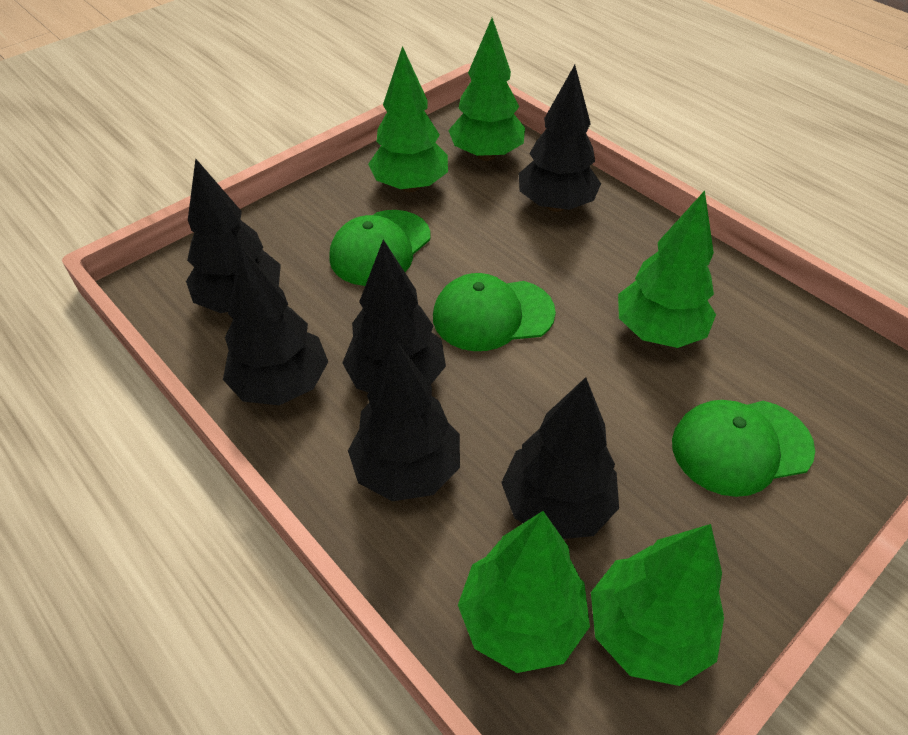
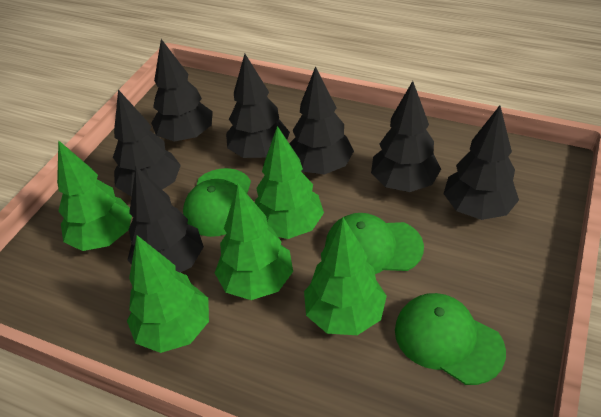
black tree: 6 -> 7

